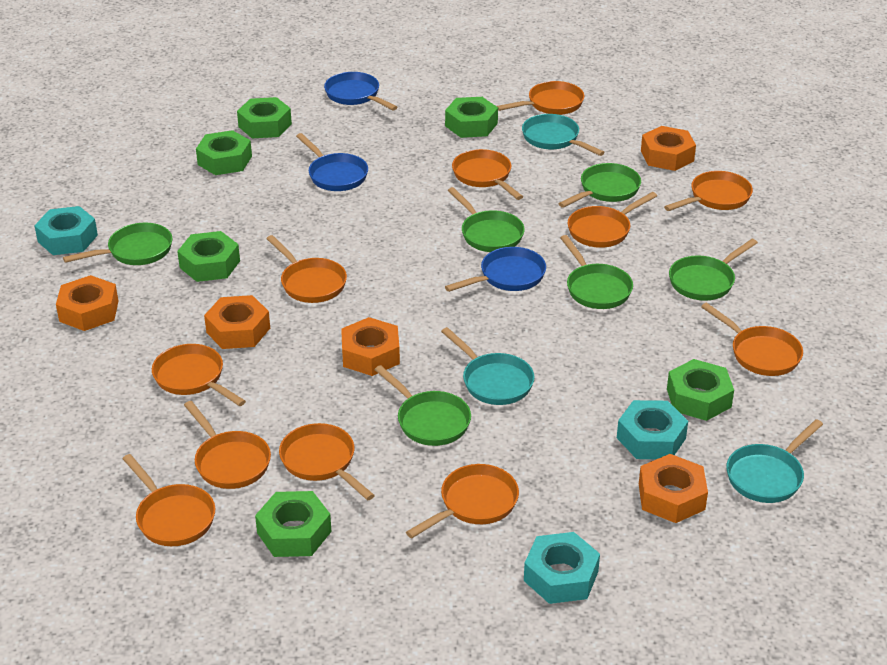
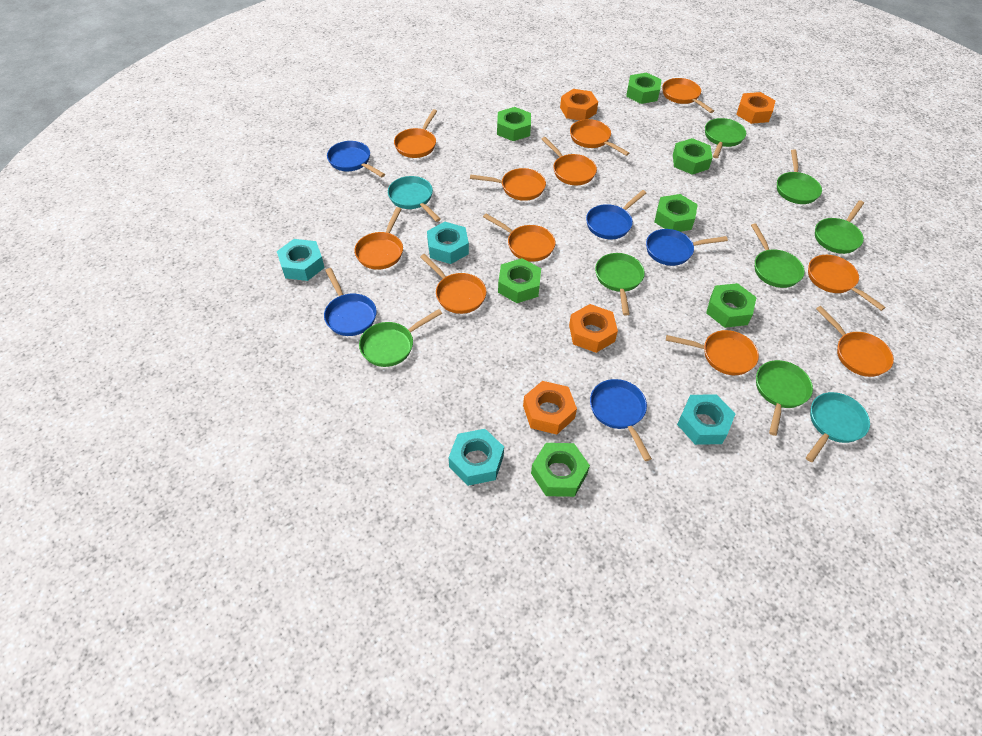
blue pan: 3 -> 5
green nut: 6 -> 7
green pan: 6 -> 7
orange nut: 5 -> 4
turquoise nut: 3 -> 4
turquoise pan: 3 -> 2

